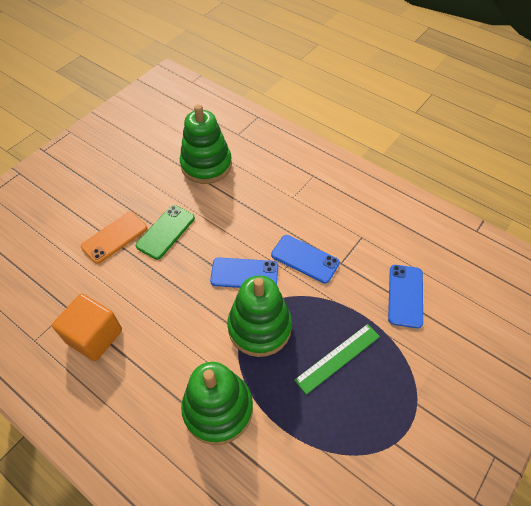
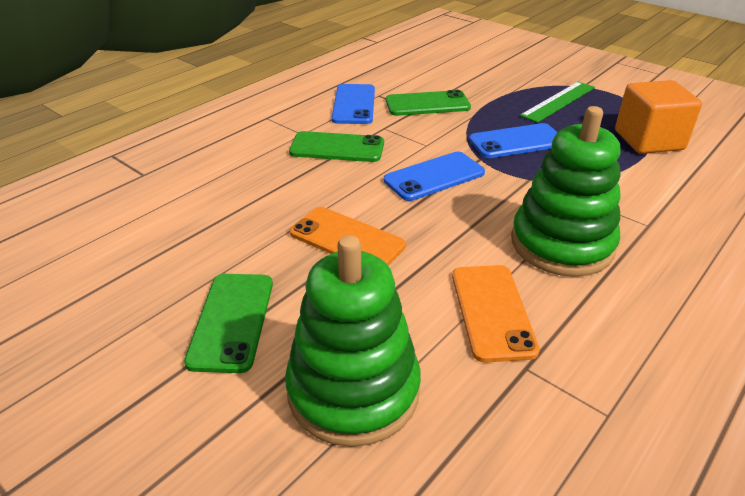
green phone: 1 -> 3
green stacking toy: 3 -> 2
orange phone: 1 -> 2

